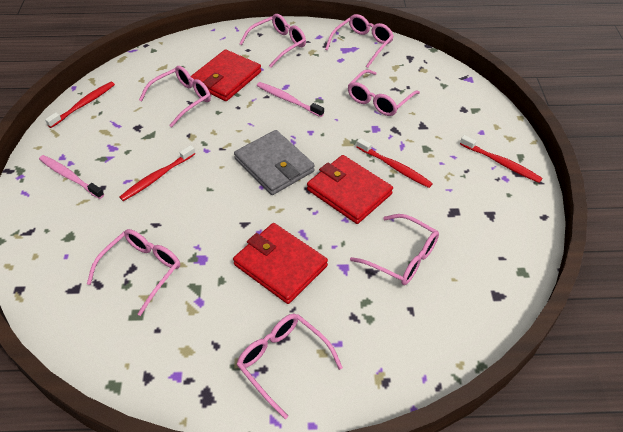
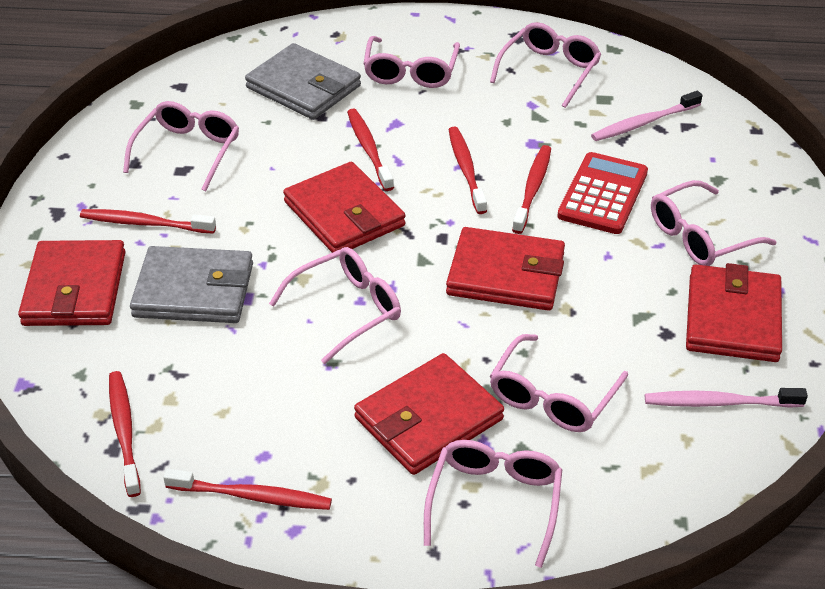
grey wallet: 1 -> 2
red calculator: 0 -> 1
red toothbrush: 4 -> 6
red wallet: 3 -> 5

